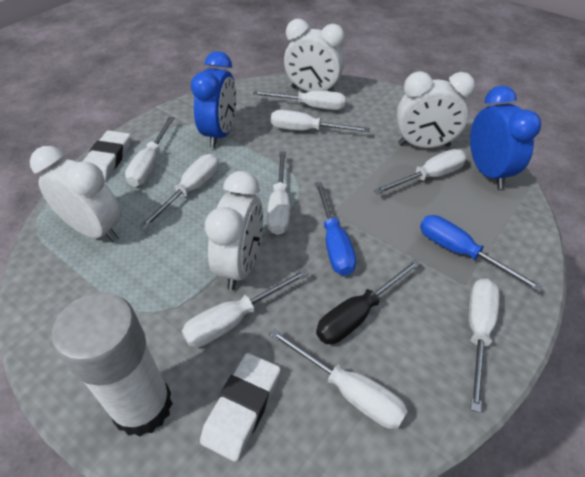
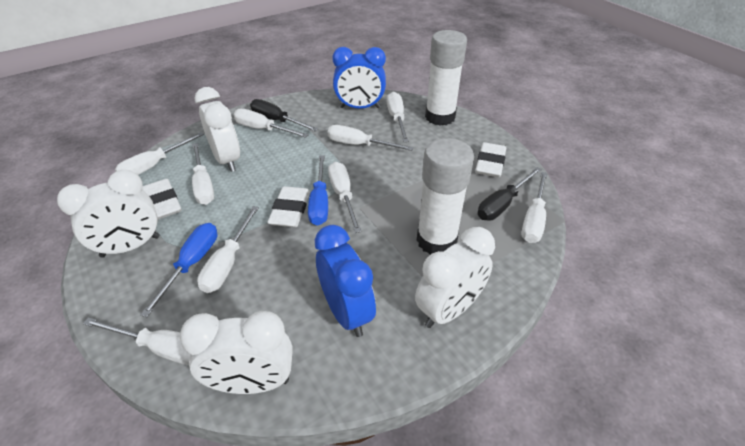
black screwdriver: 1 -> 2
white eraser: 2 -> 3
white glue stick: 1 -> 2

